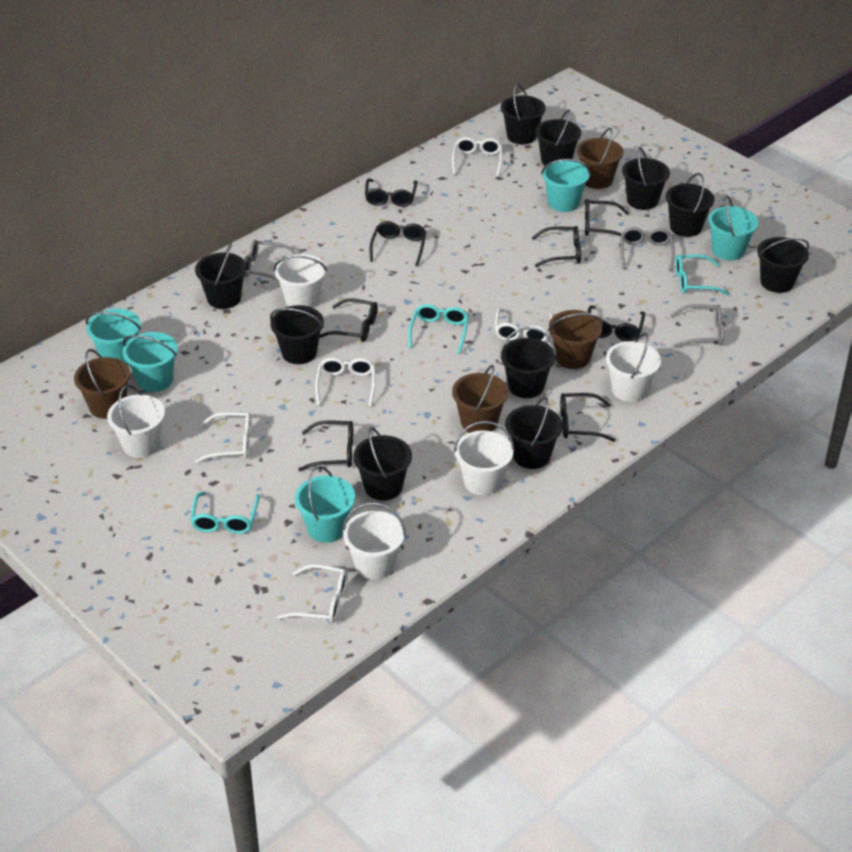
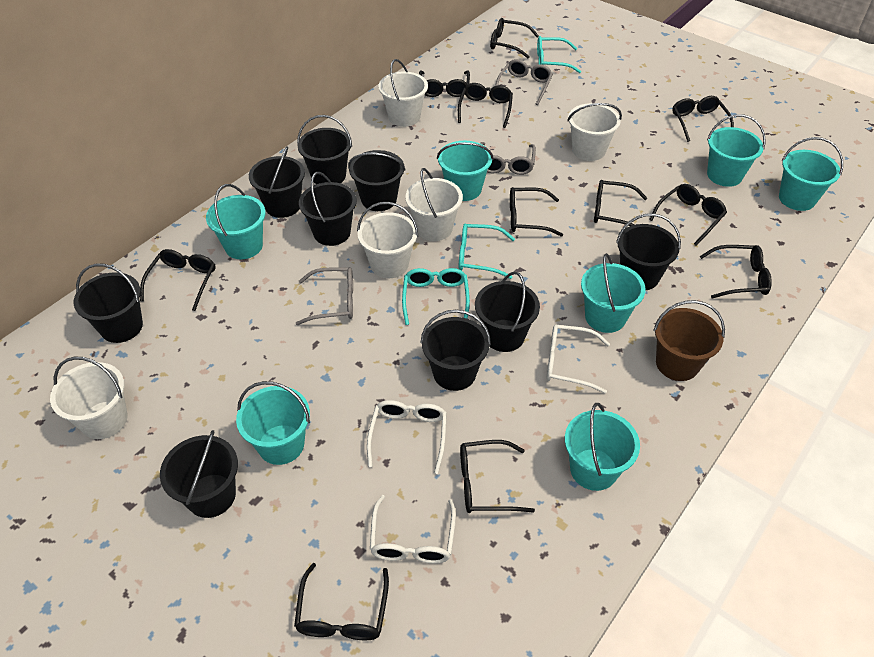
black bucket: 10 -> 9
black glasses: 8 -> 11
brown bucket: 4 -> 1
turquoise bucket: 5 -> 7
white glasses: 5 -> 3

